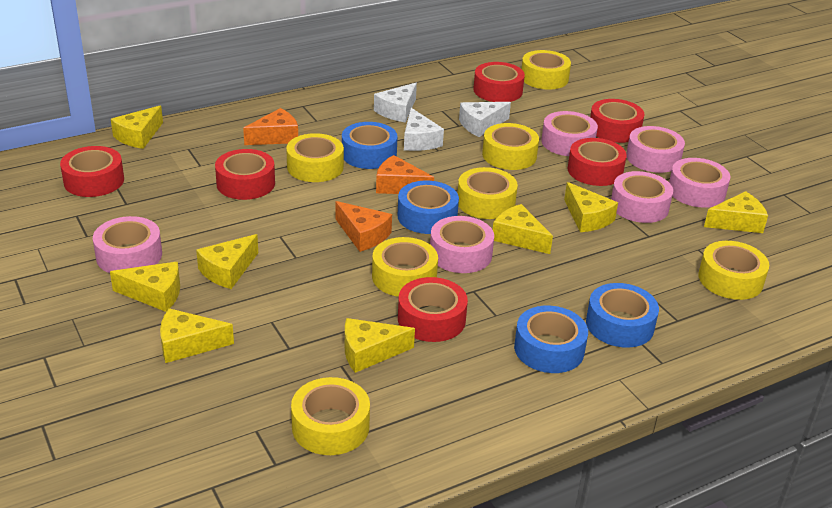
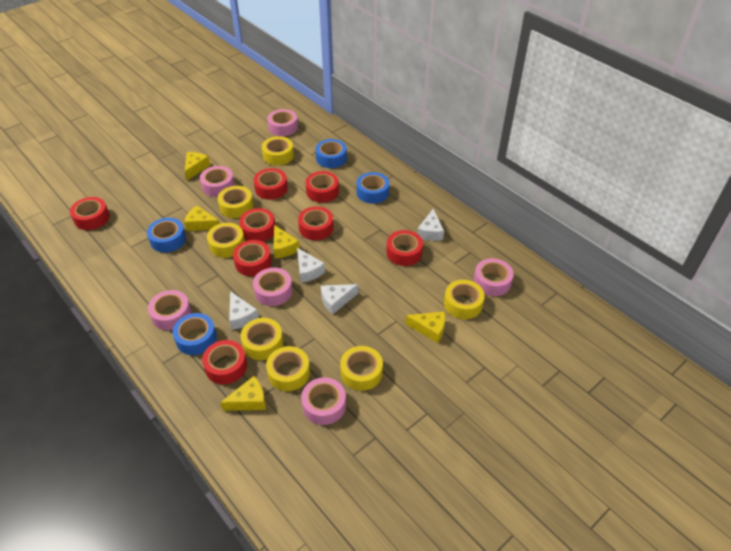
orange cheese: 3 -> 0
red tape: 6 -> 8
white cheese: 3 -> 4
yellow cheese: 8 -> 5

